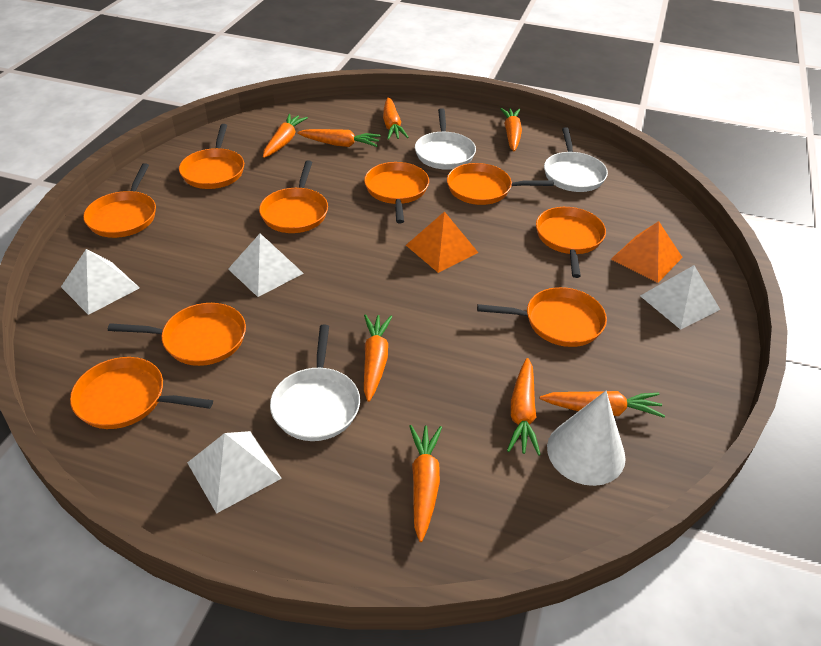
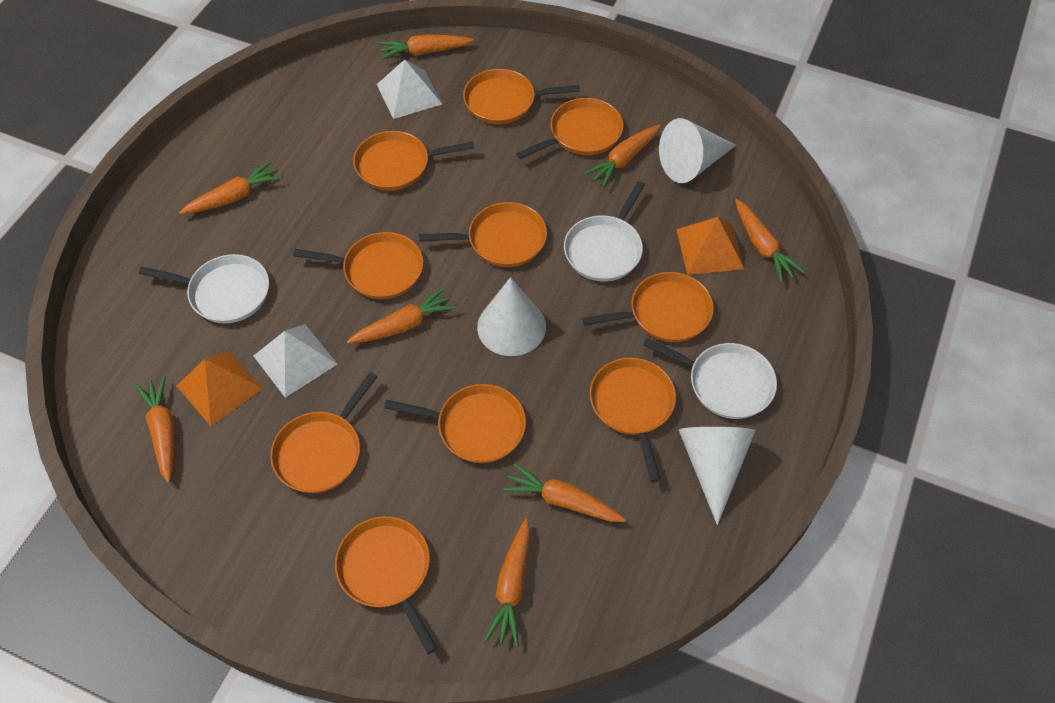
orange pan: 9 -> 10
white cone: 1 -> 3
white pyramid: 4 -> 2

